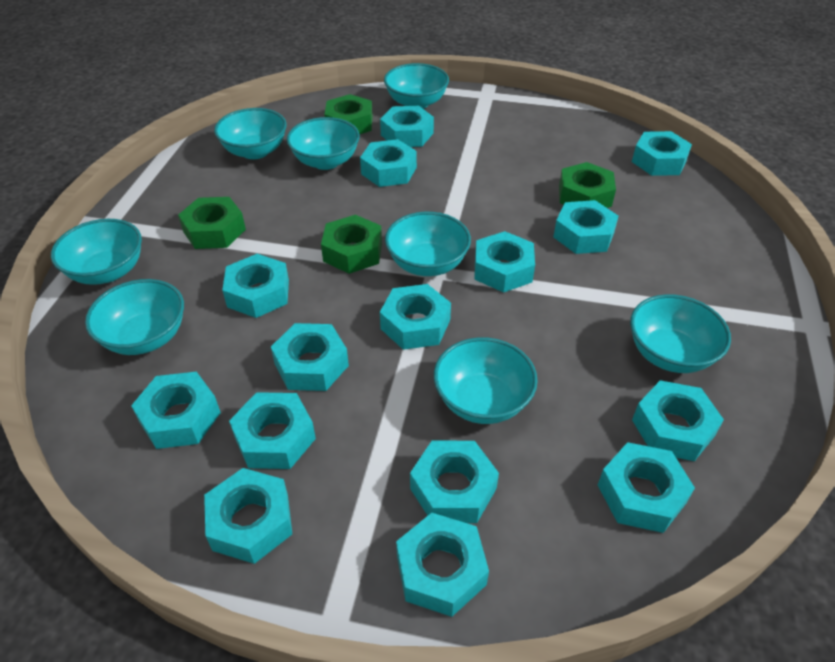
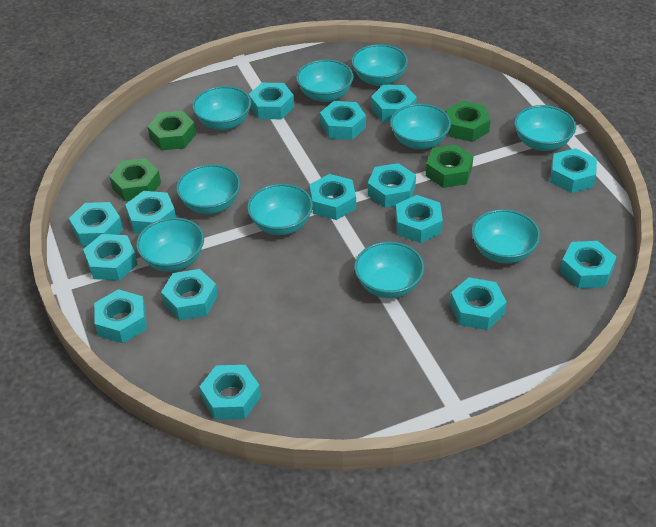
turquoise bowl: 8 -> 10

